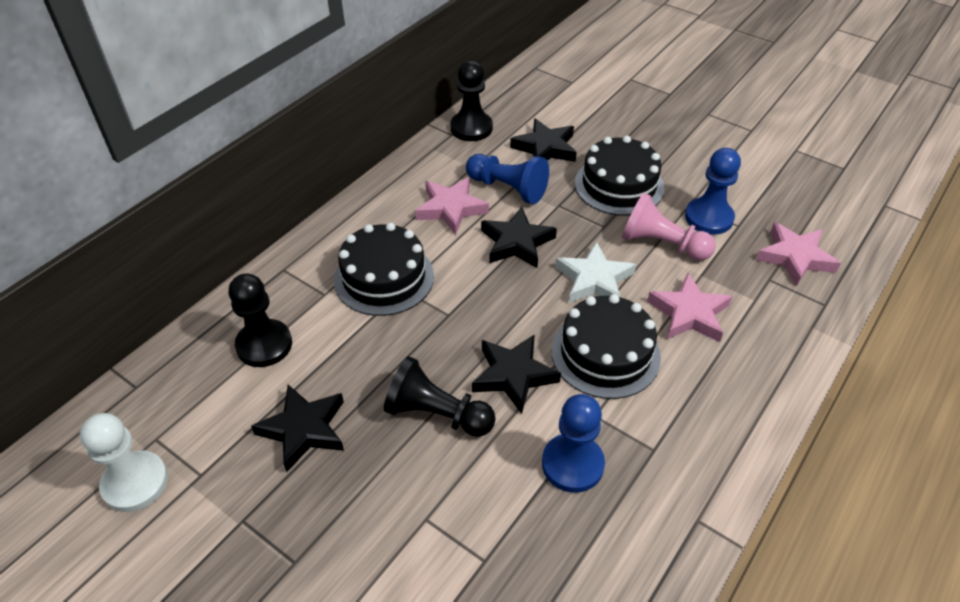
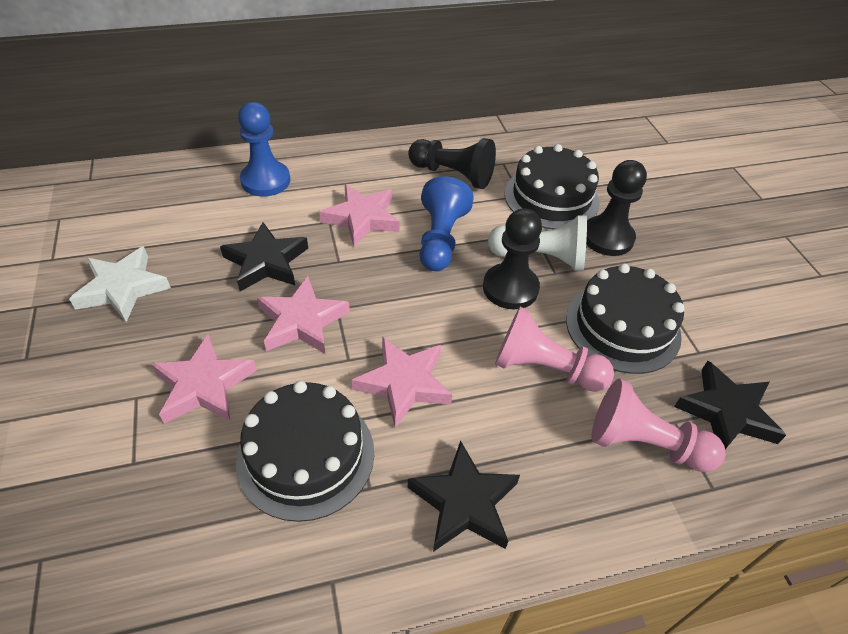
black star: 4 -> 3
blue pawn: 3 -> 2
pink pawn: 1 -> 2
pink star: 3 -> 4

